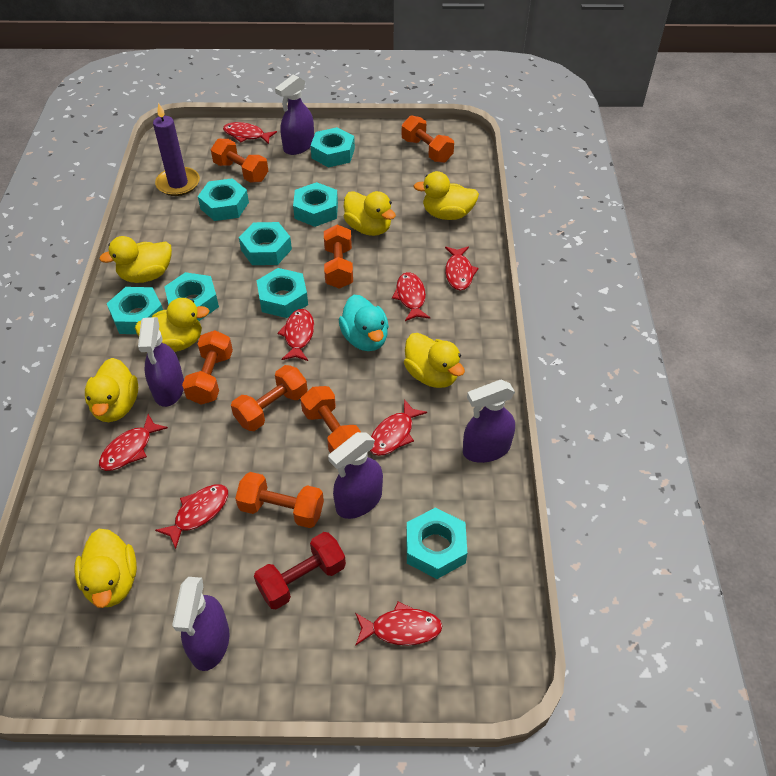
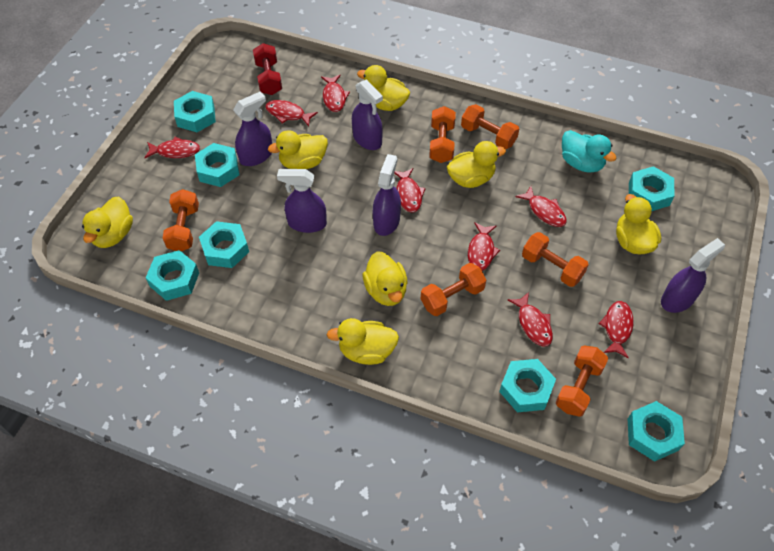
orange dumbbell: 7 -> 6
purple candle: 1 -> 0
turquoise nut: 8 -> 7

